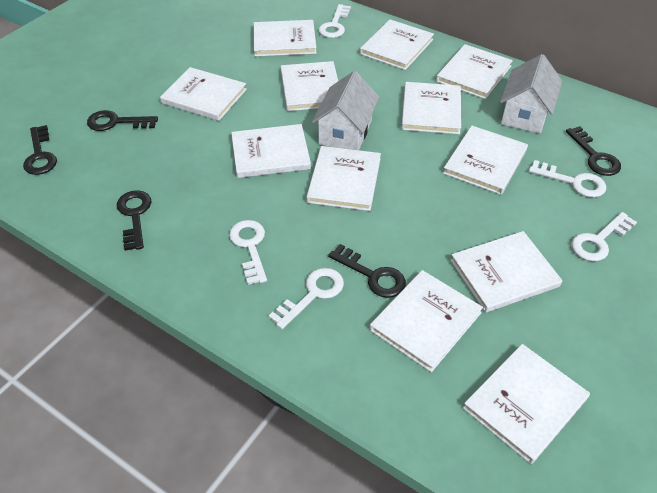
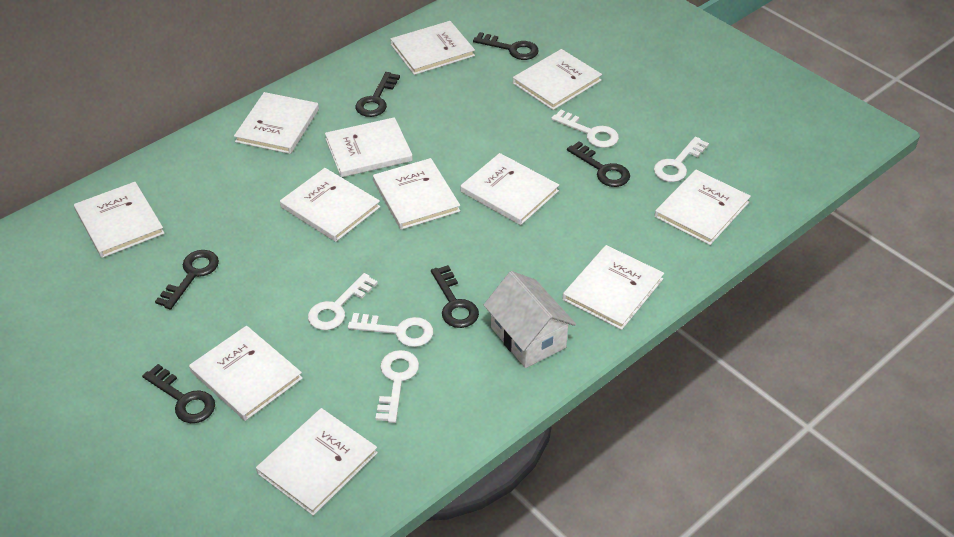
black key: 5 -> 6
white house: 2 -> 1

